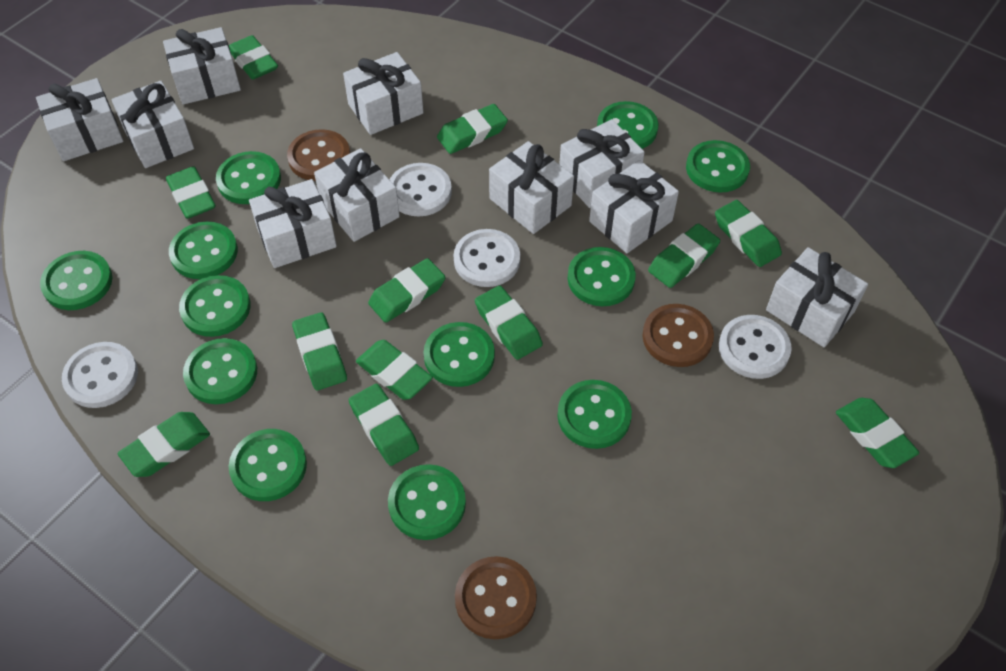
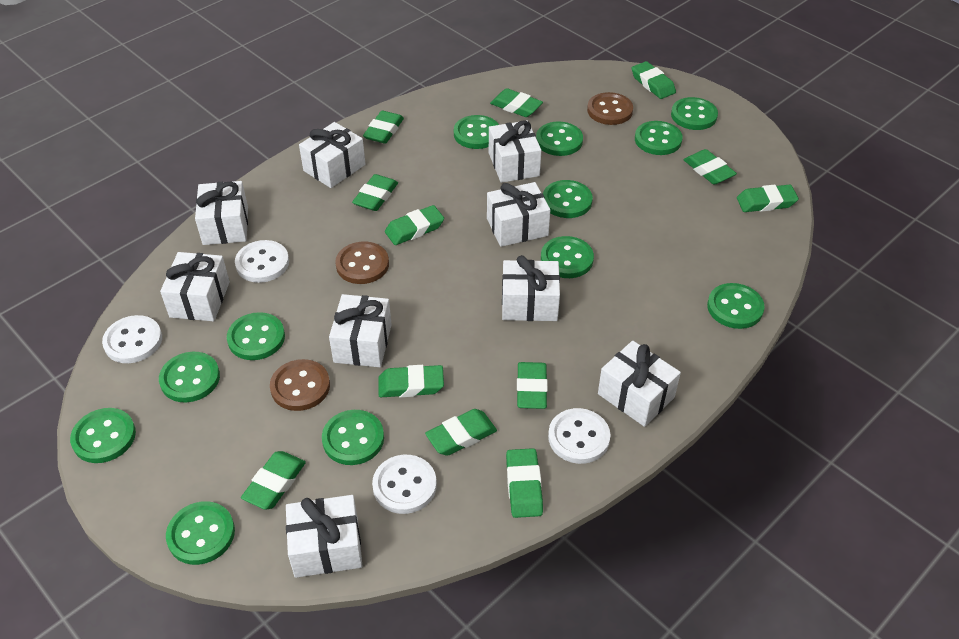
white gift: 10 -> 9

